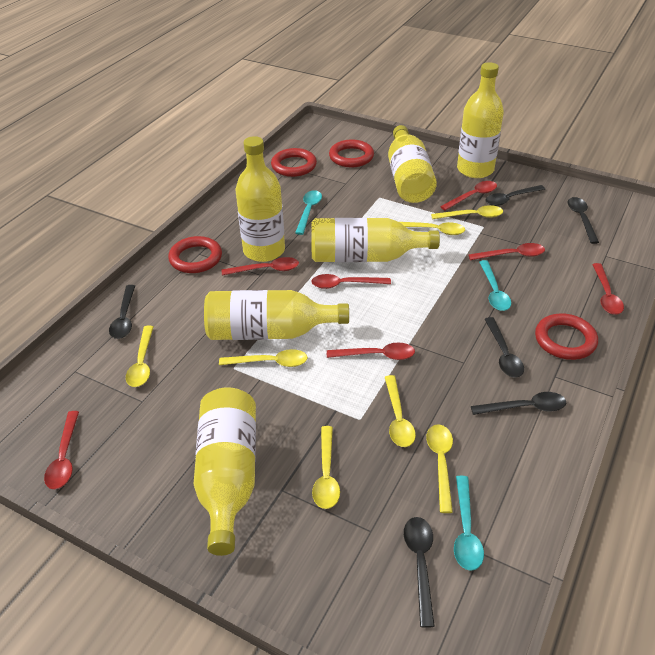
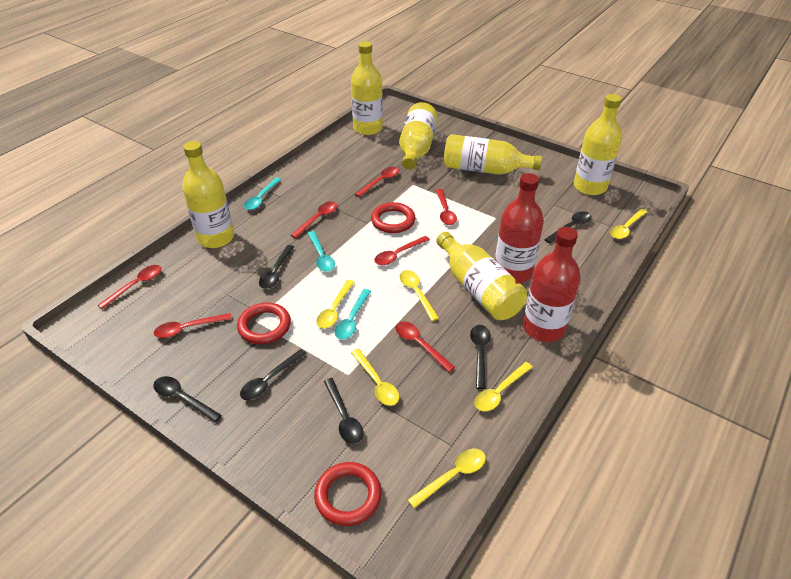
red bottle: 0 -> 2
red ring: 4 -> 3
yellow spoon: 7 -> 6

